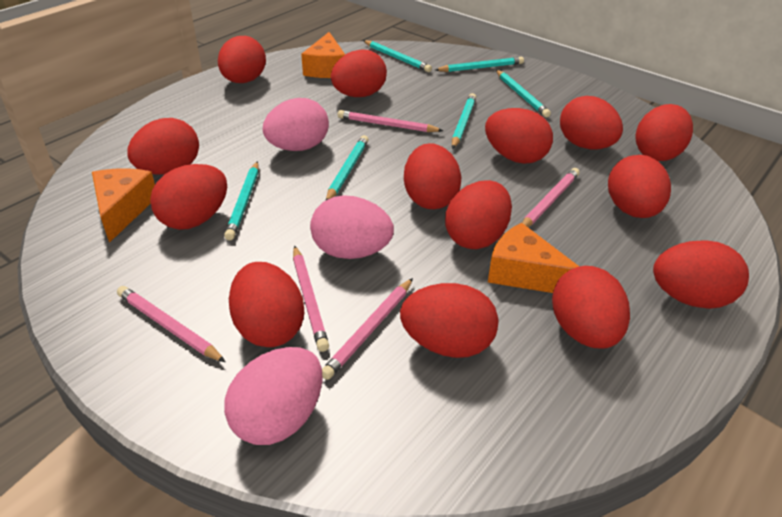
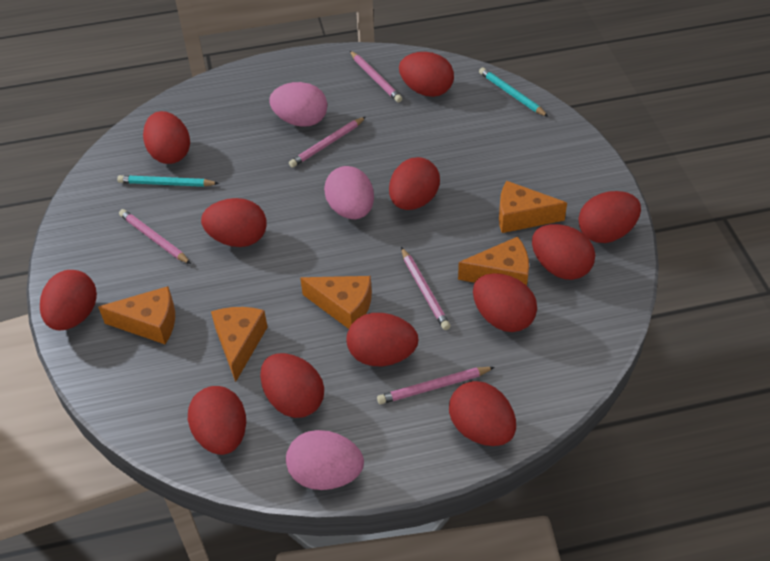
orange cheese: 3 -> 5
red egg: 14 -> 12
turquoise pencil: 6 -> 2

